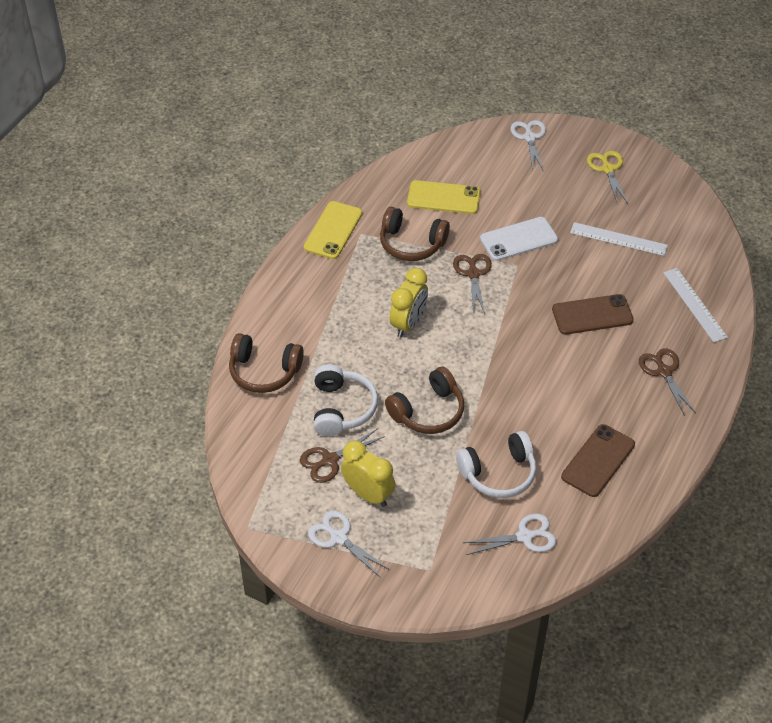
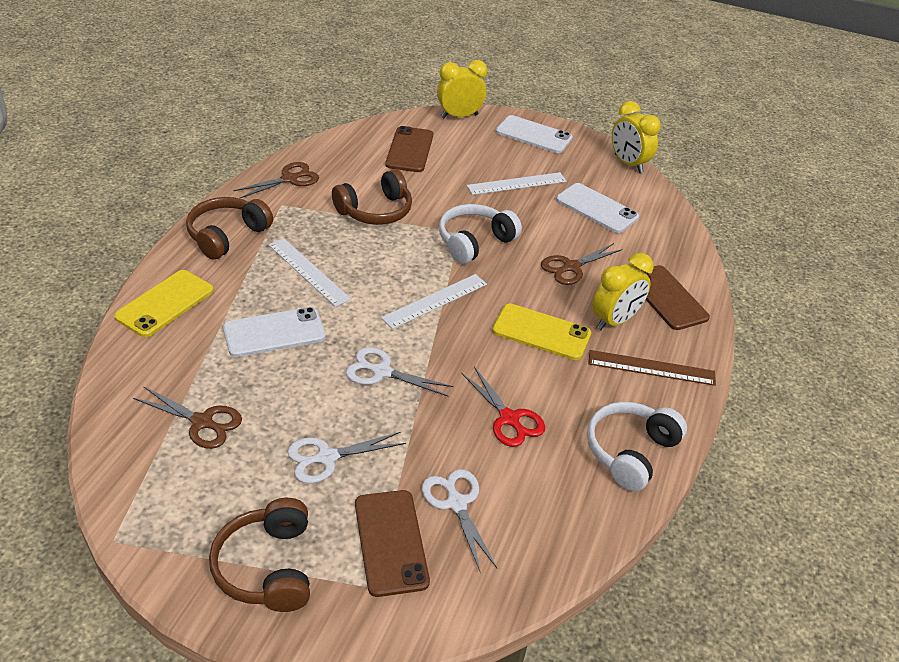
brown phone: 2 -> 3
brown ruler: 0 -> 1
red scissors: 0 -> 1
white phone: 1 -> 3
white ruler: 2 -> 3
yellow clock: 2 -> 3
yellow scissors: 1 -> 0

